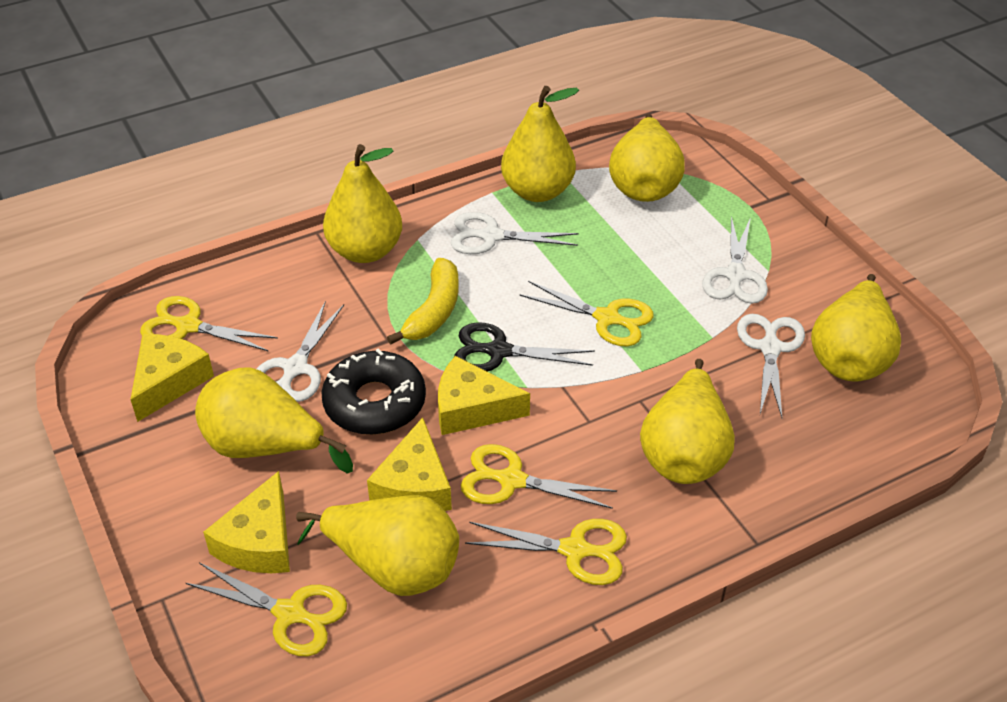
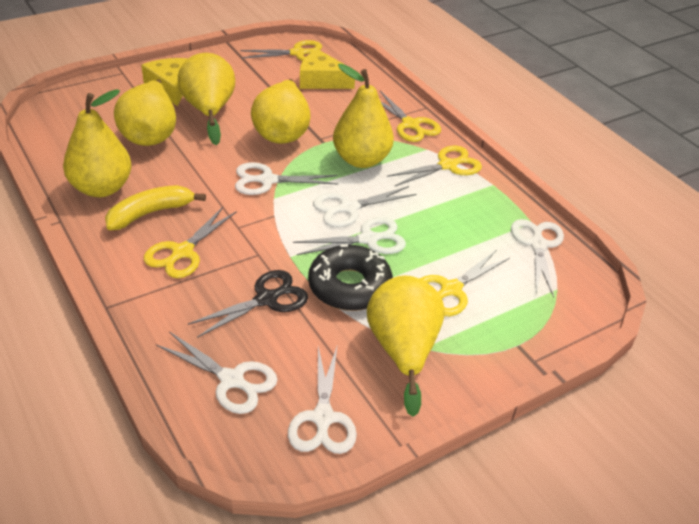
white scissors: 4 -> 6
yellow cheese: 4 -> 2
yellow pear: 7 -> 6

